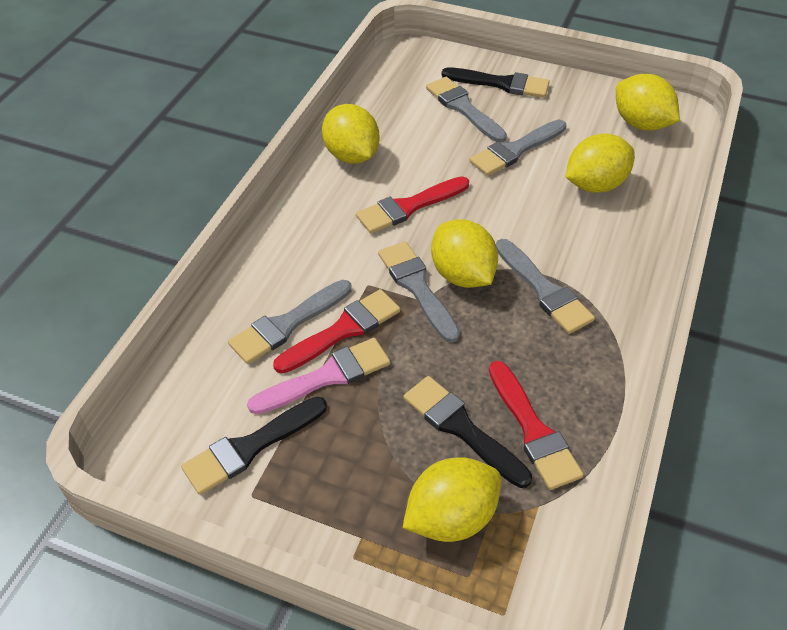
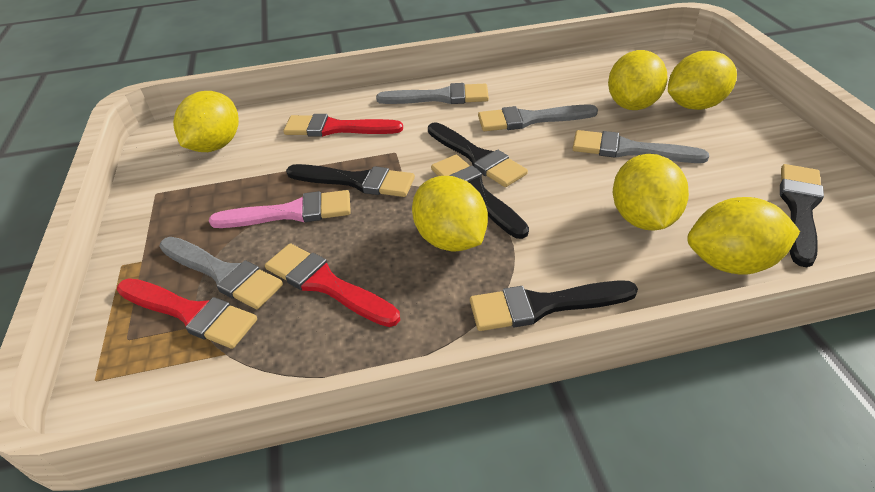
black brush: 3 -> 5
grey brush: 5 -> 4
yellow lemon: 5 -> 6

